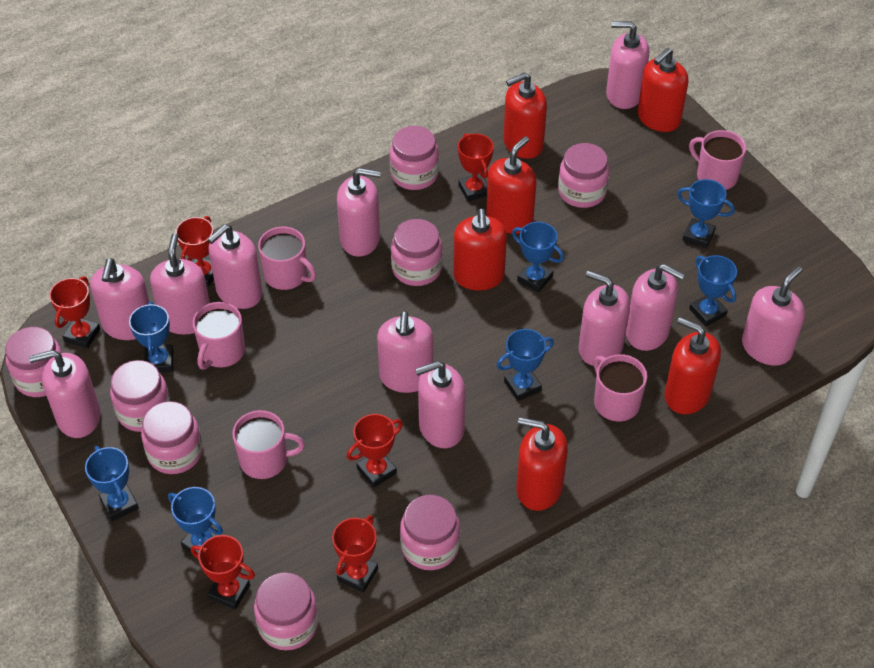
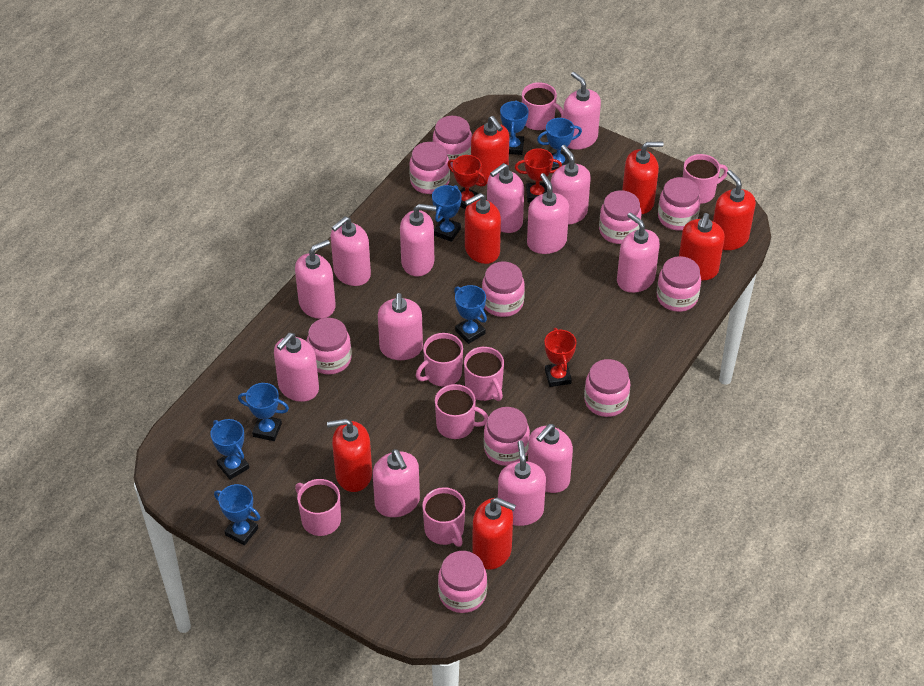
pink jar: 8 -> 10
pink mug: 5 -> 7
pink soap dispenser: 11 -> 13
red soap dispenser: 6 -> 7
red trophy: 6 -> 3

